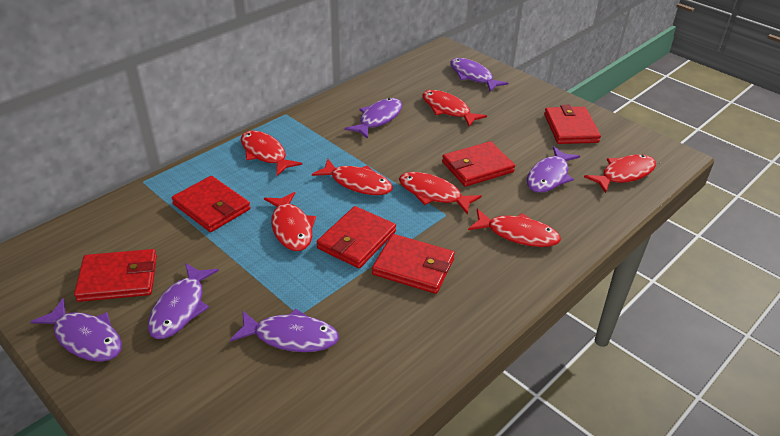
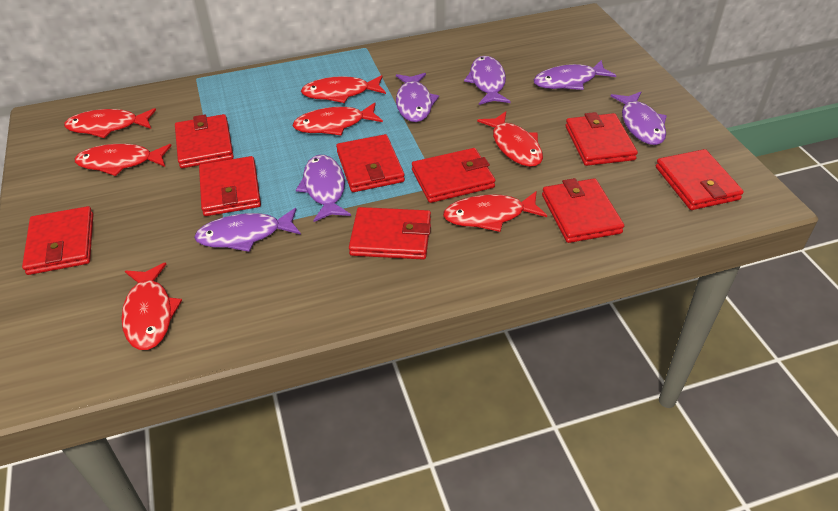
red wallet: 6 -> 9

